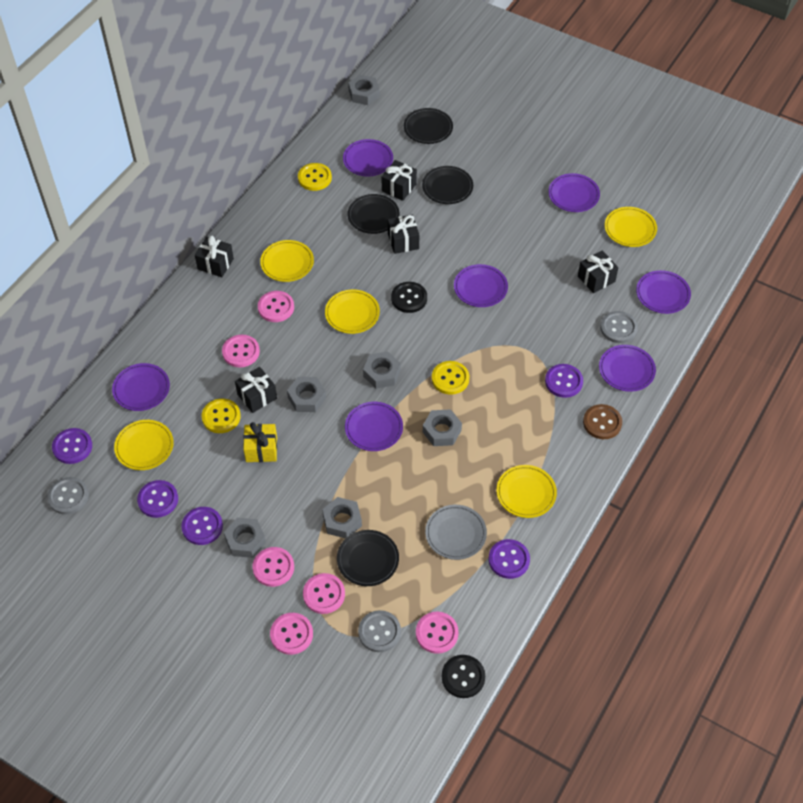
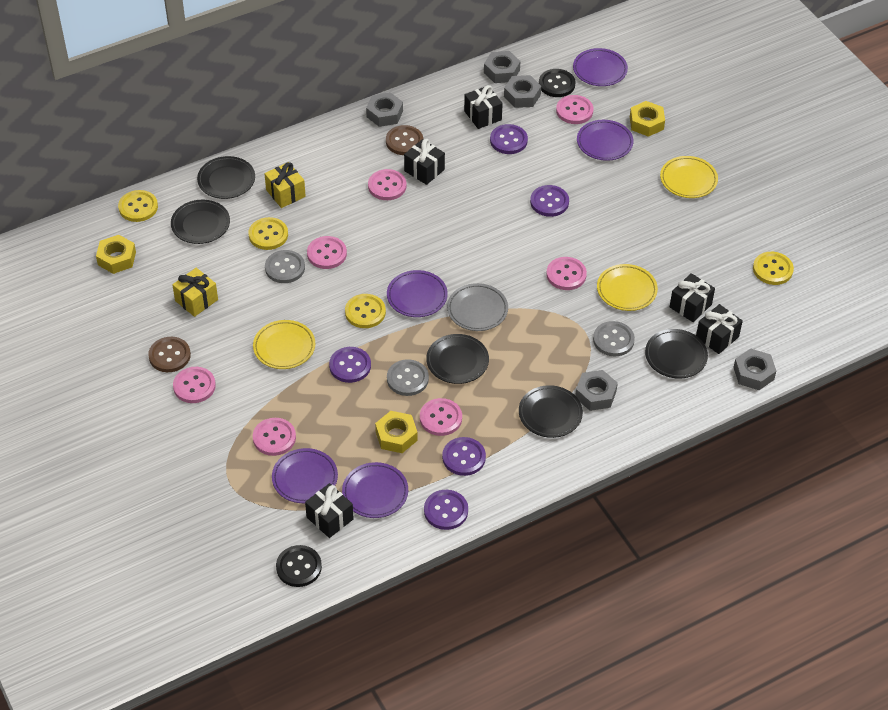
black plate: 4 -> 5
brown button: 1 -> 2
grey nut: 6 -> 5
pink button: 6 -> 7
purple plate: 7 -> 5
yellow button: 3 -> 4
yellow gift: 1 -> 2
yellow nut: 0 -> 3
yellow plate: 5 -> 3

